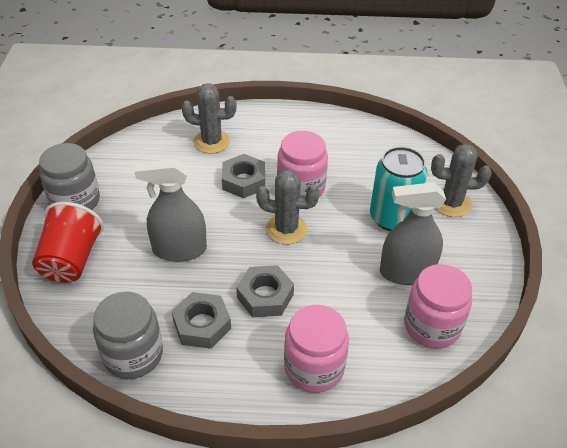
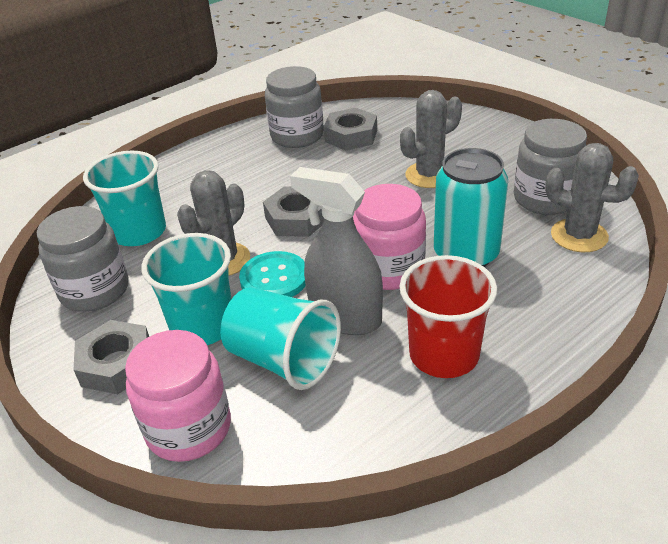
grey jar: 2 -> 3
grey spray bottle: 2 -> 1
pink jar: 3 -> 2
turquoise button: 0 -> 1
turquoise cup: 0 -> 3

